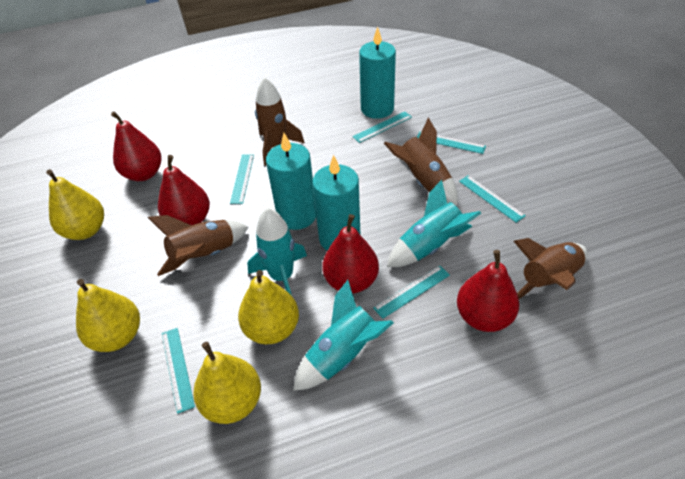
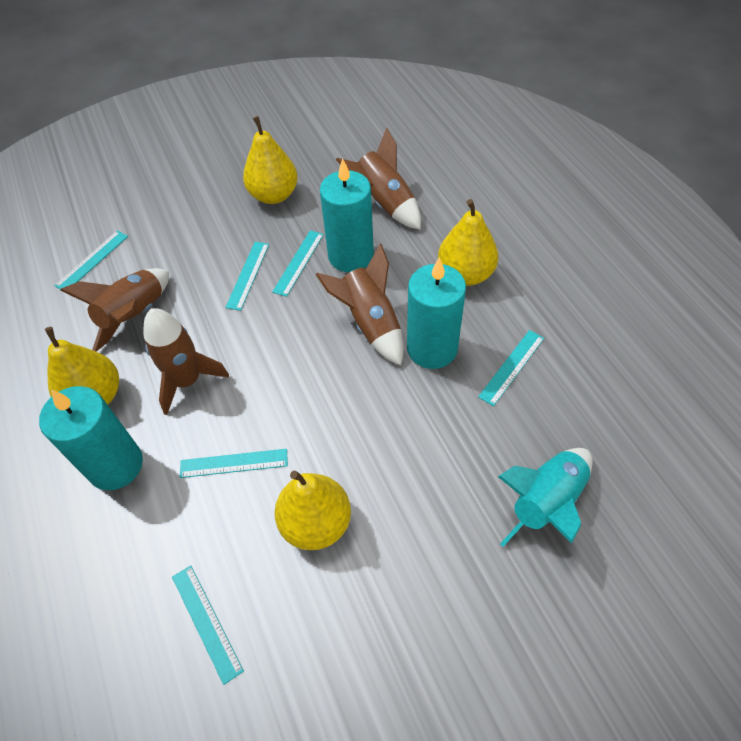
red pear: 4 -> 0
turquoise rocket: 3 -> 1

